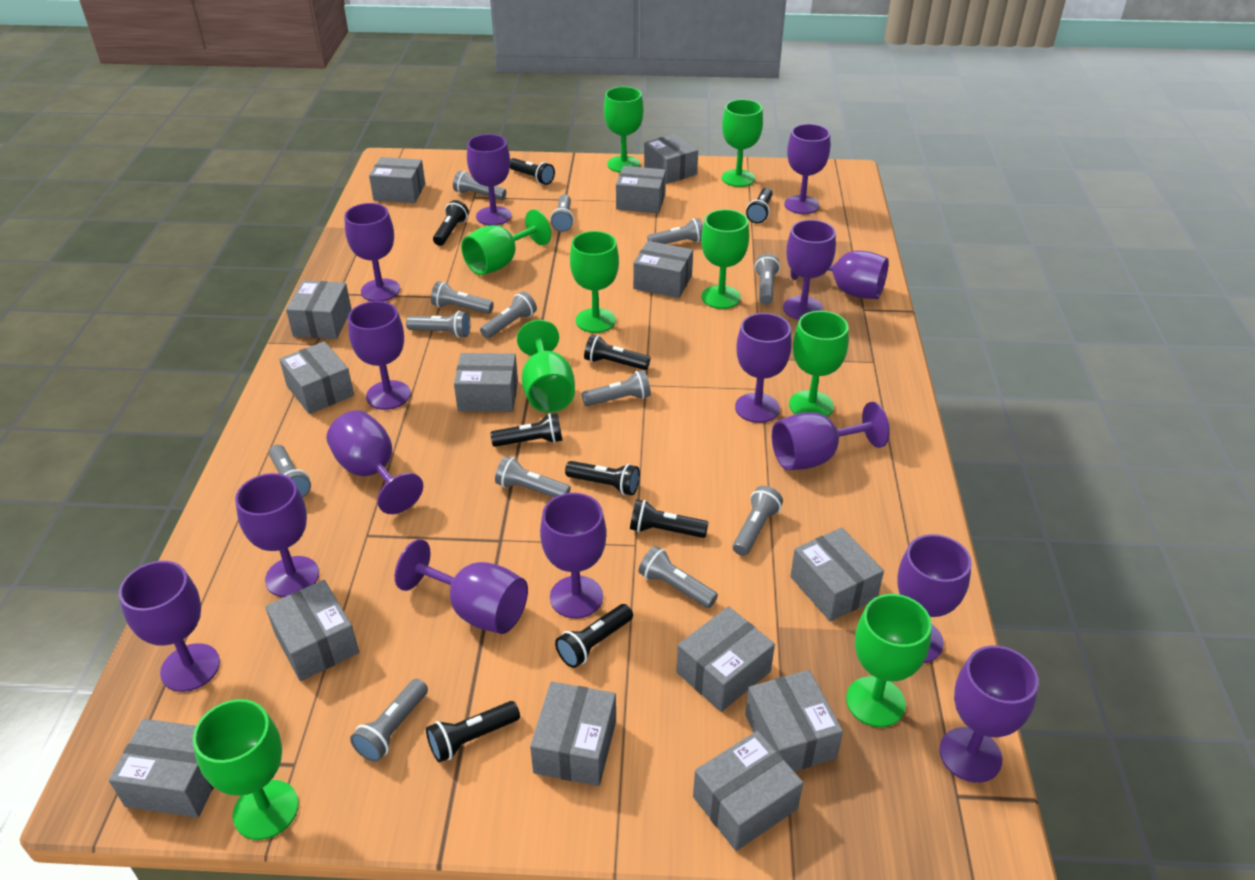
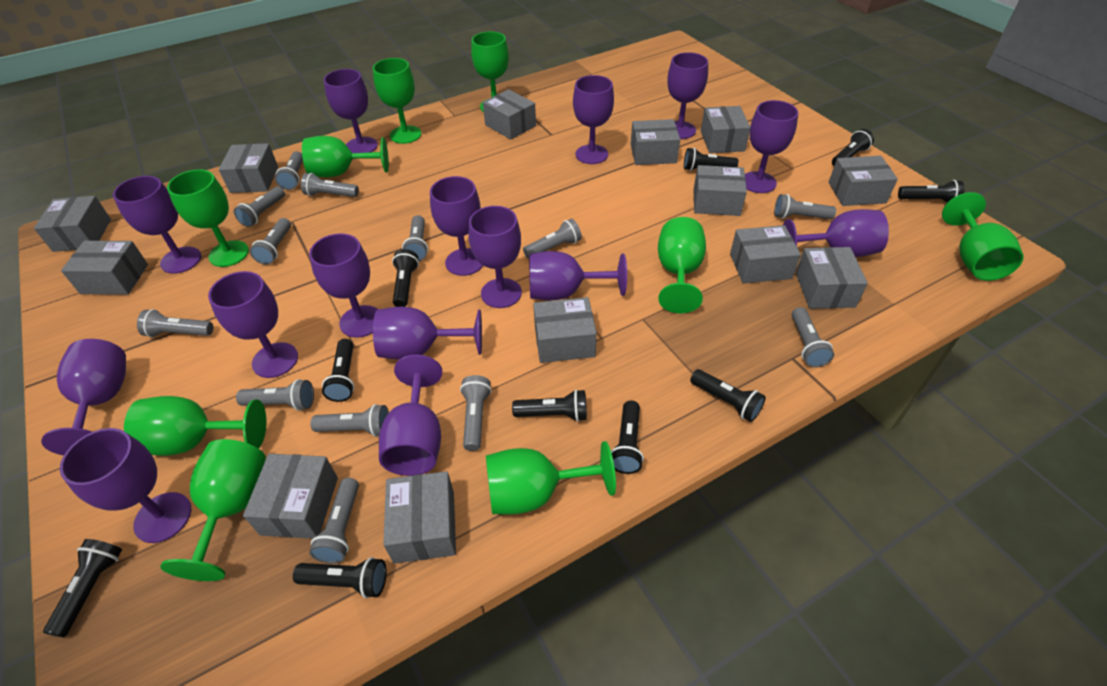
black flashlight: 9 -> 10
grey box: 14 -> 13

